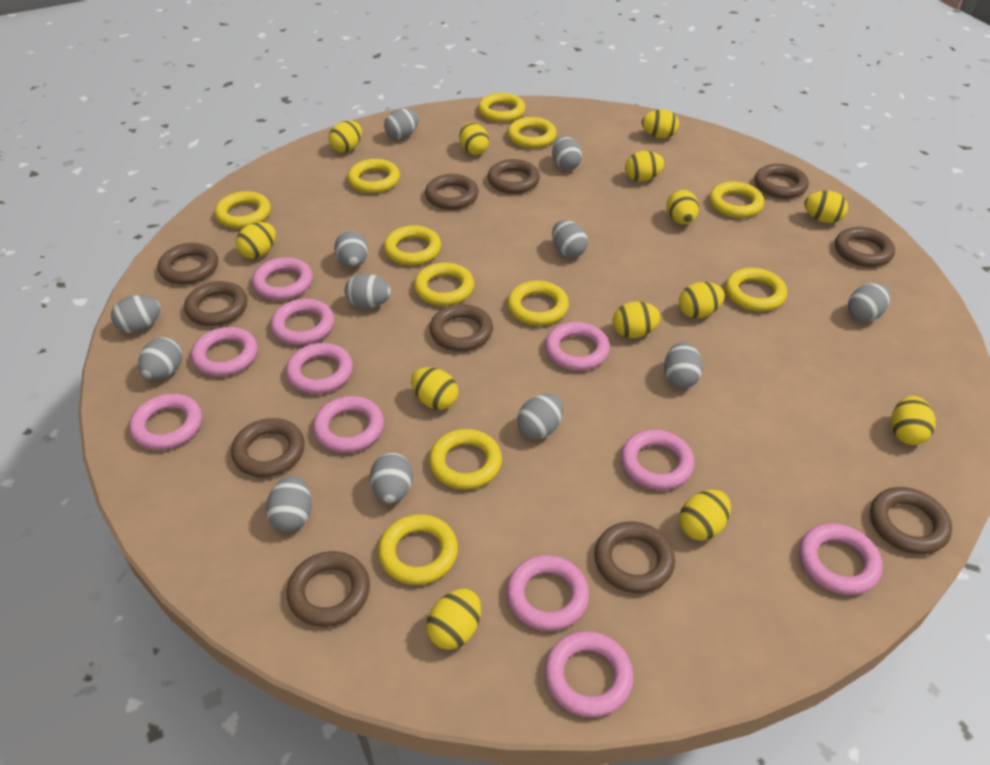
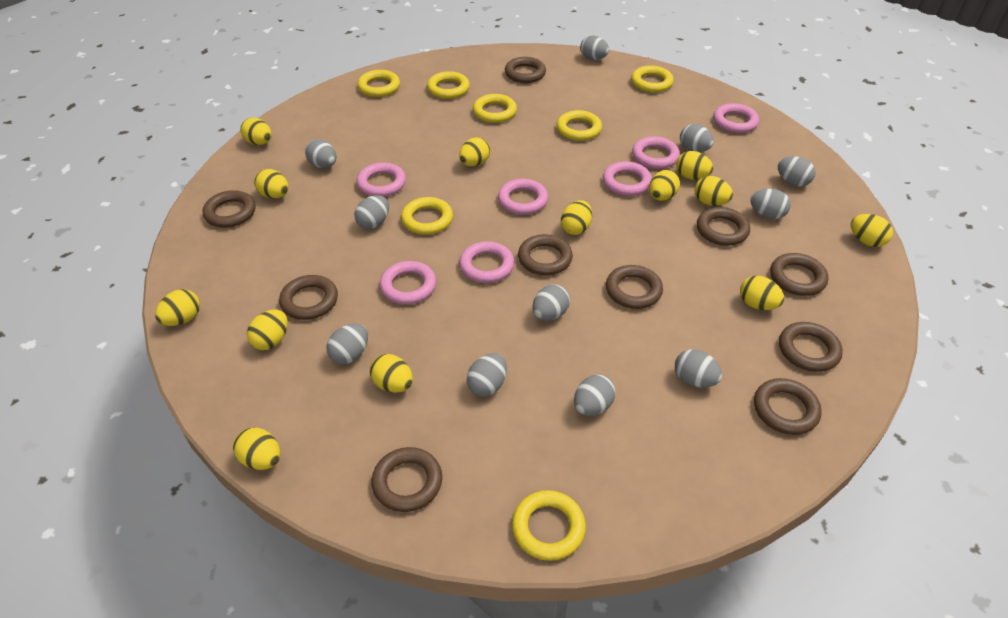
brown ring: 11 -> 10
grey egg: 12 -> 11
pink ring: 11 -> 7
yellow ring: 11 -> 7

